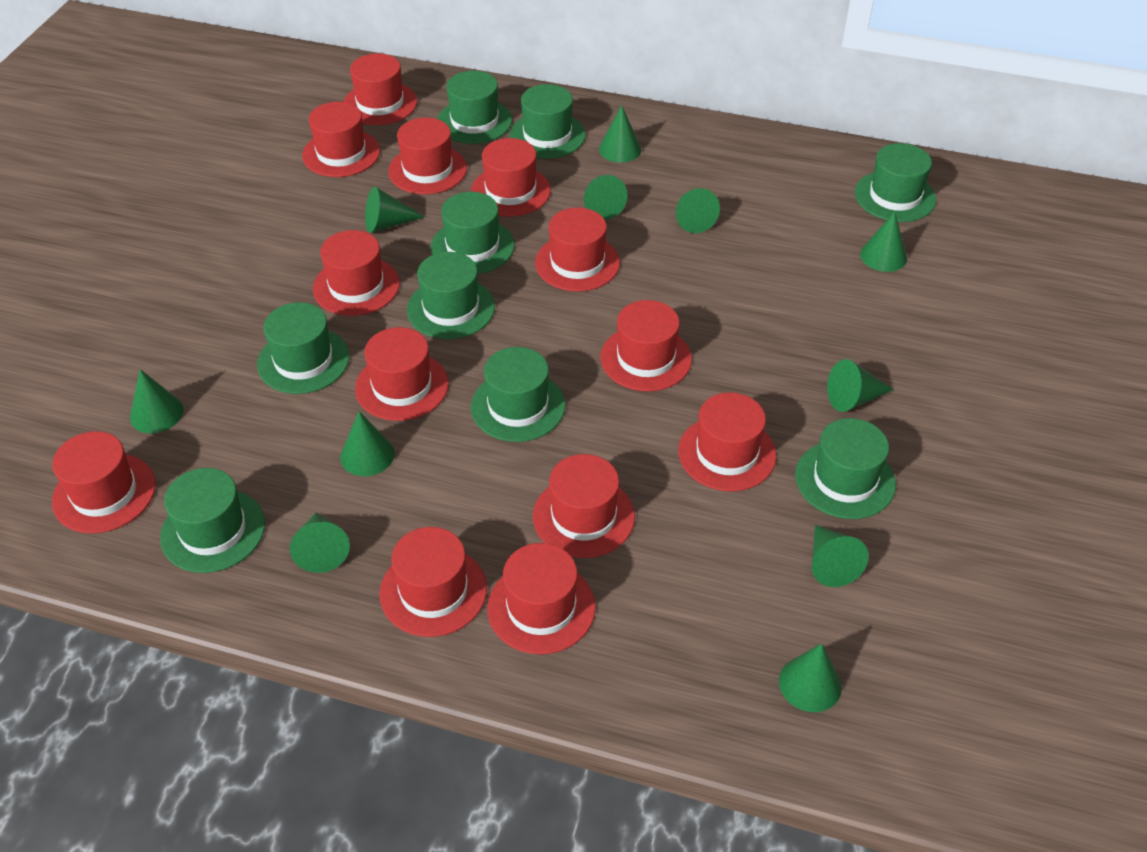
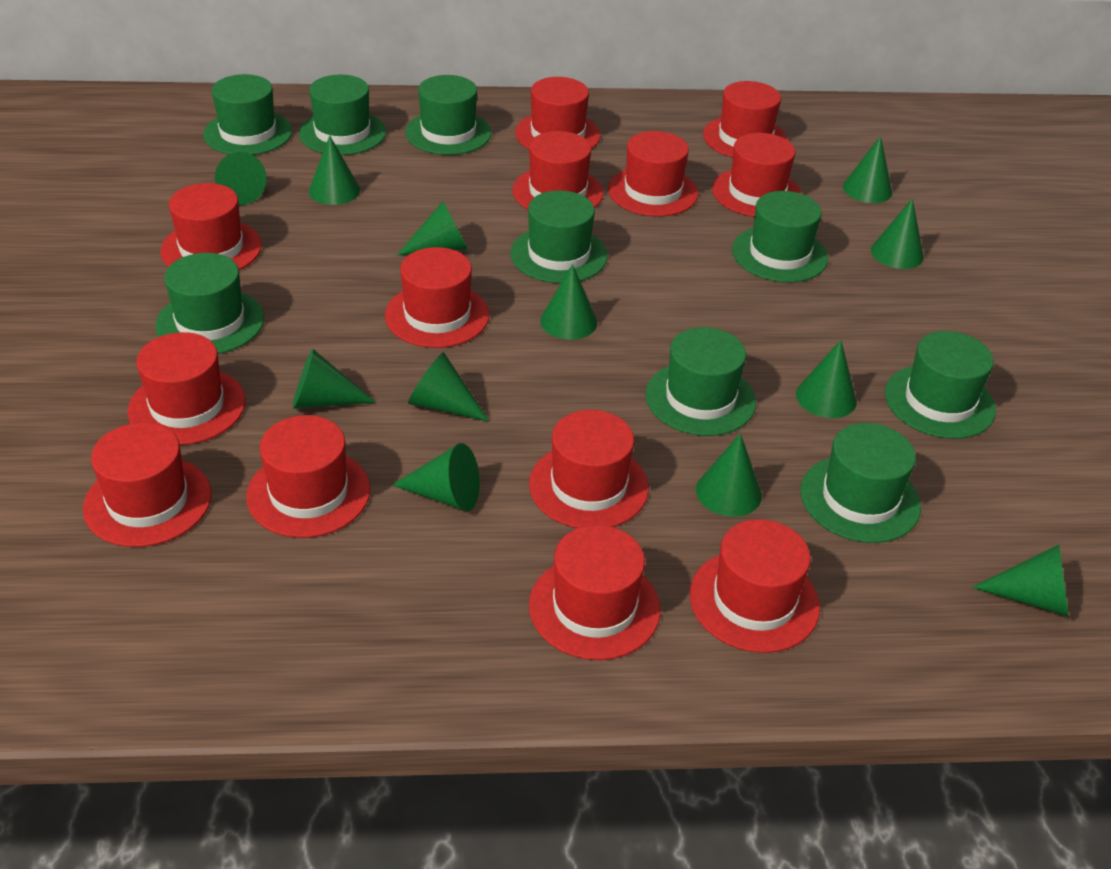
green cone: 11 -> 12

